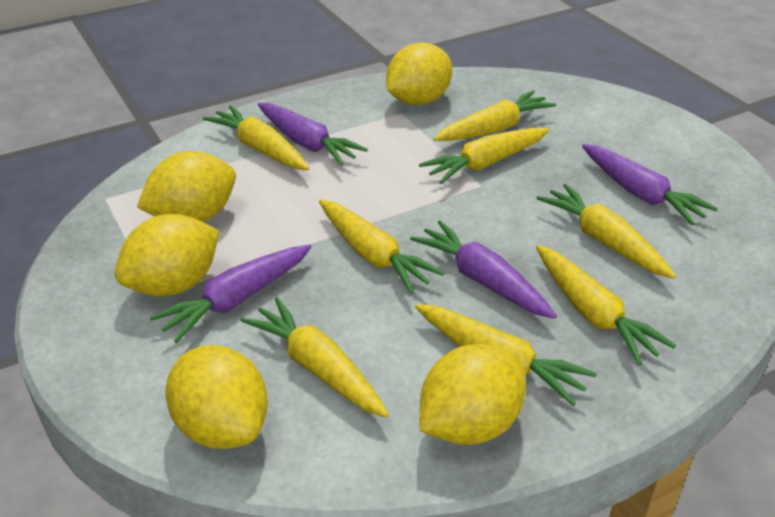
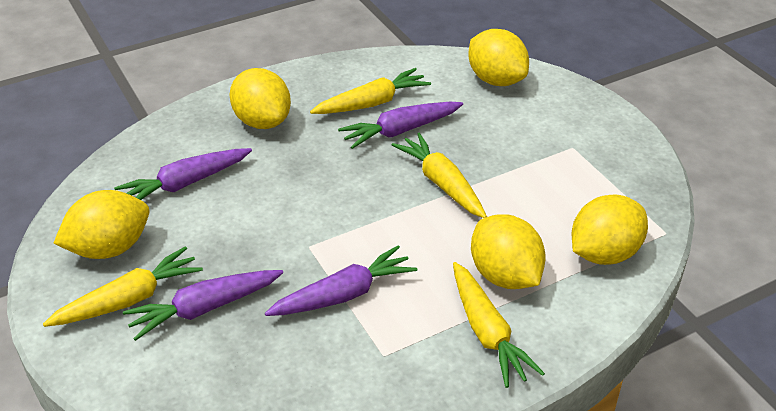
yellow carrot: 8 -> 4

